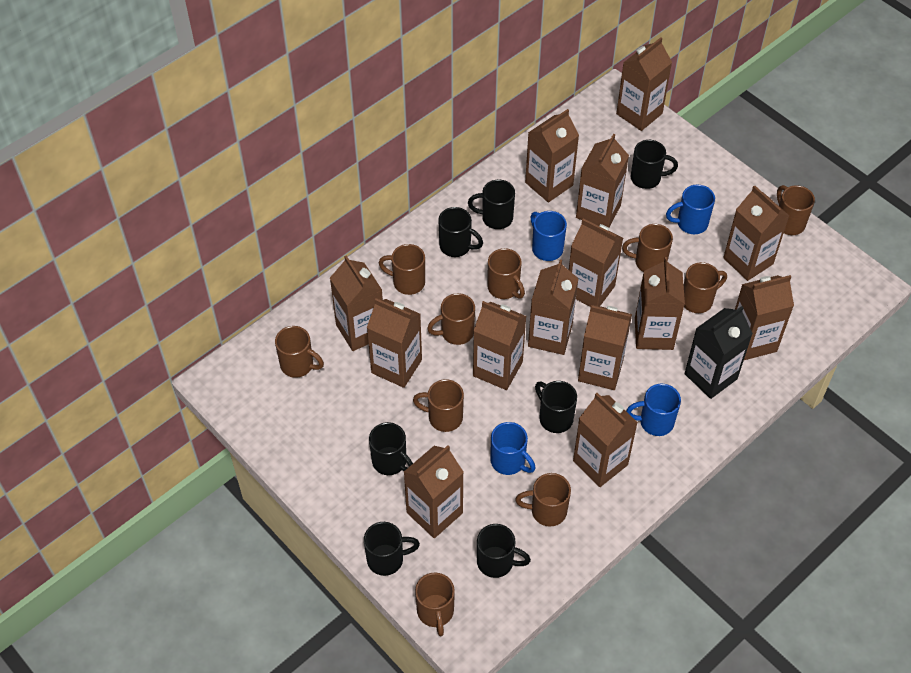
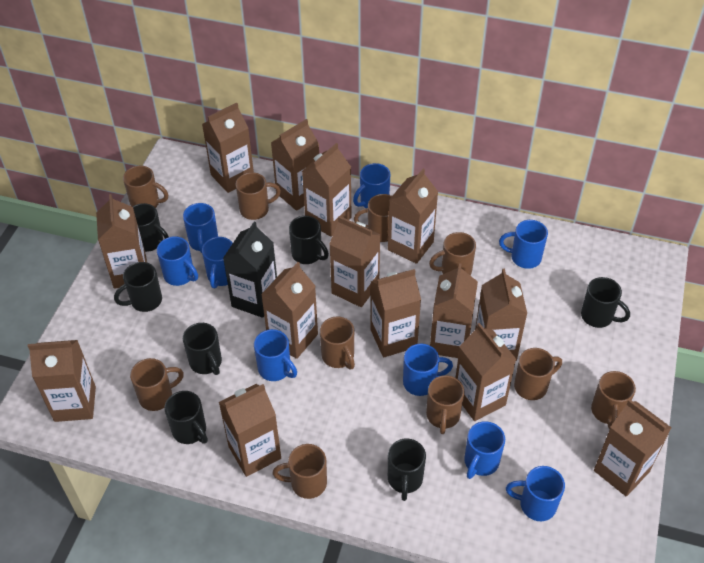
blue mug: 4 -> 9

